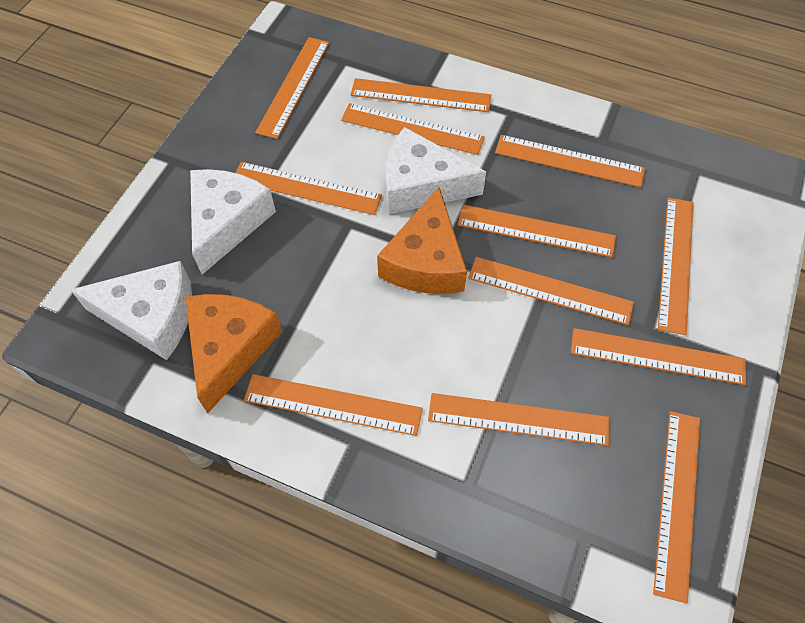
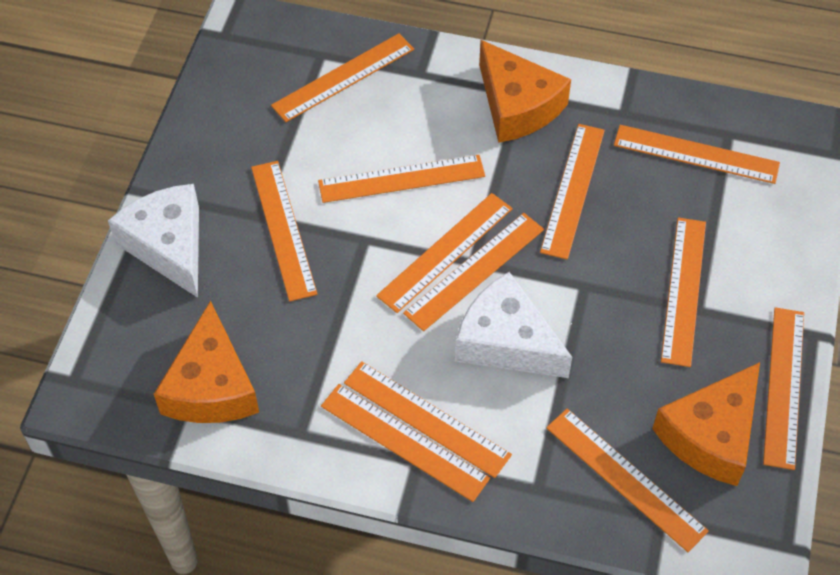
orange cheese: 2 -> 3
white cheese: 3 -> 2

